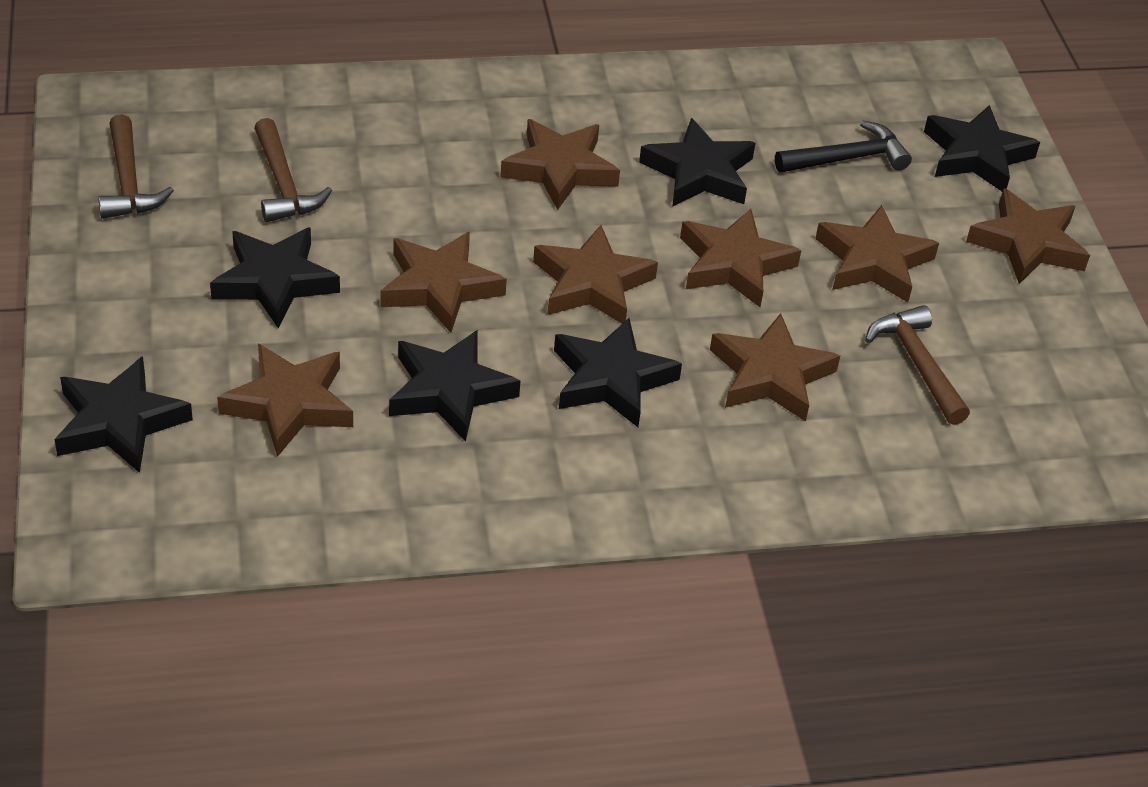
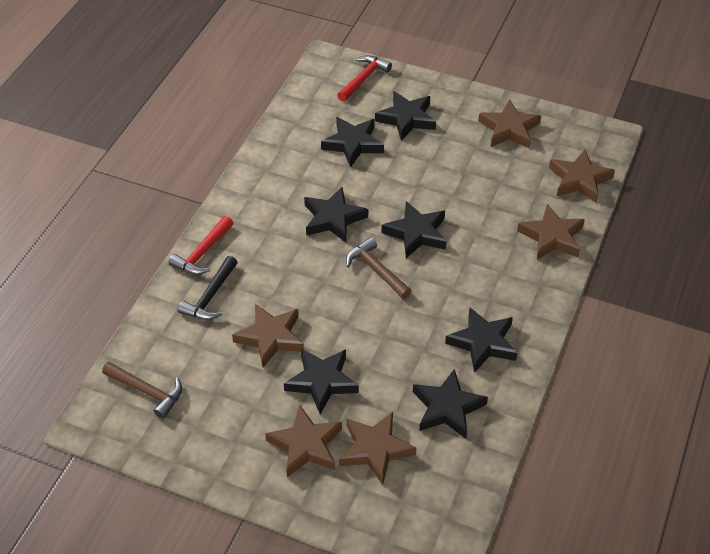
black star: 6 -> 7
brown hammer: 3 -> 2
brown star: 8 -> 6
red hammer: 0 -> 2

